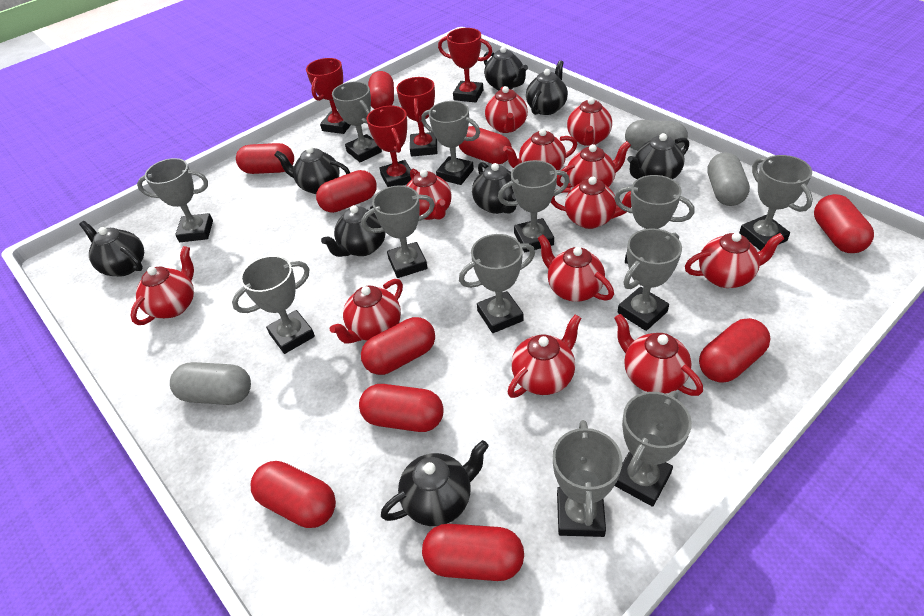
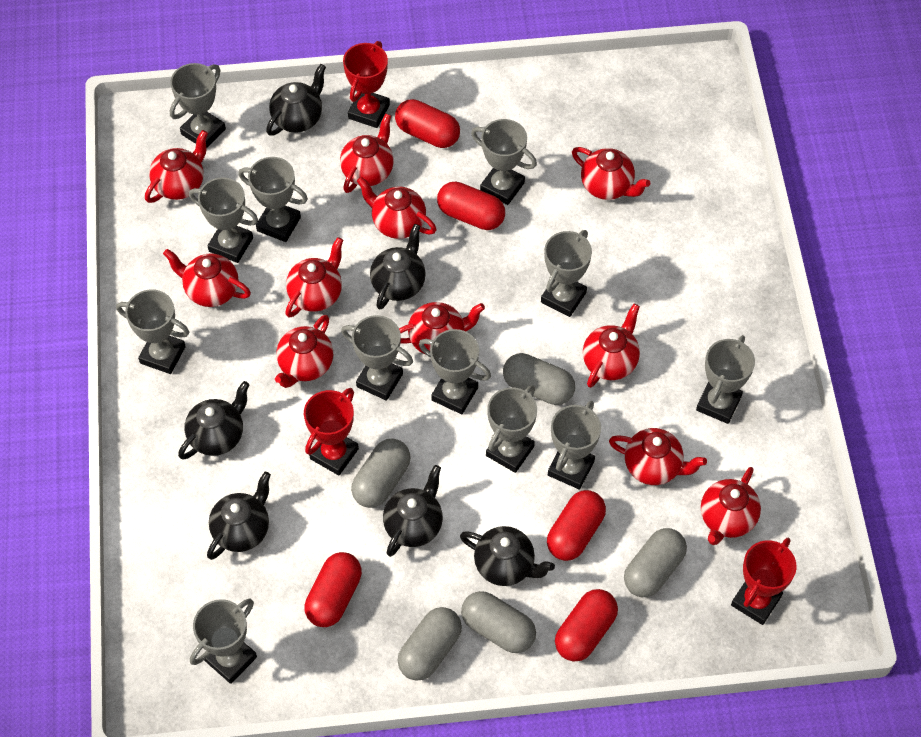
black teapot: 8 -> 6
grey capsule: 3 -> 5
red capsule: 10 -> 5
red teapot: 12 -> 11
red trophy: 4 -> 3

